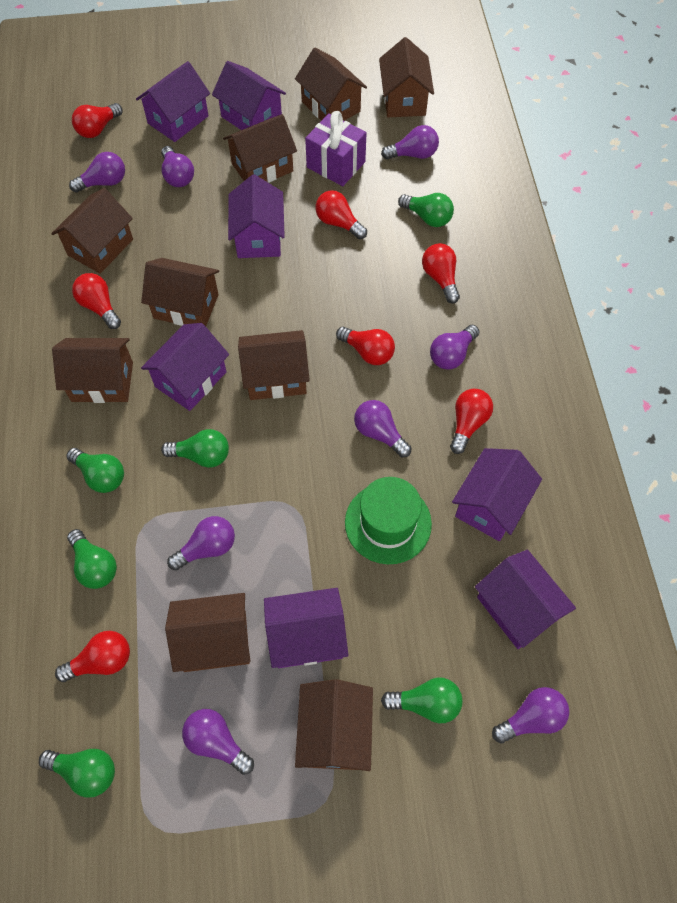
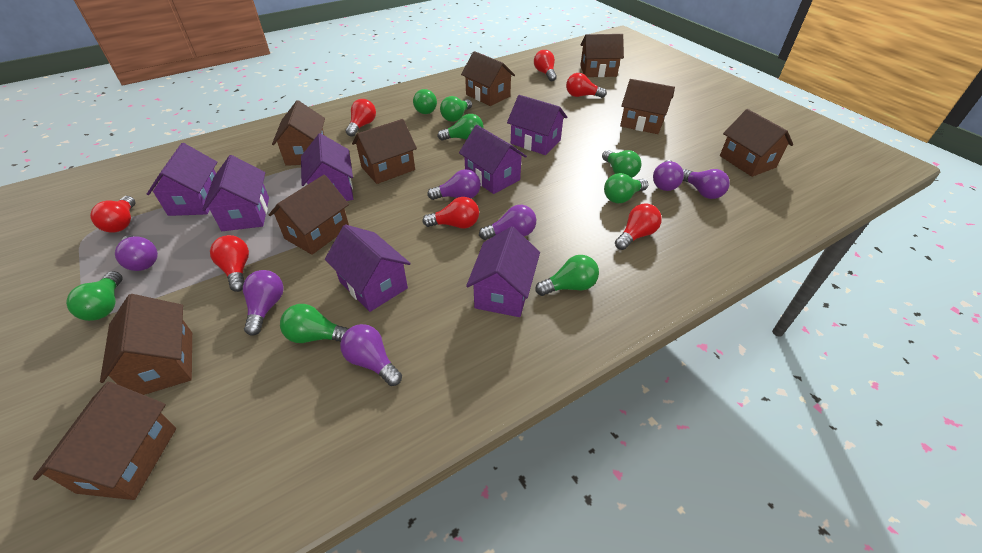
green hat: 1 -> 0
green light bulb: 6 -> 8
purple gift: 1 -> 0
purple light bulb: 8 -> 7

